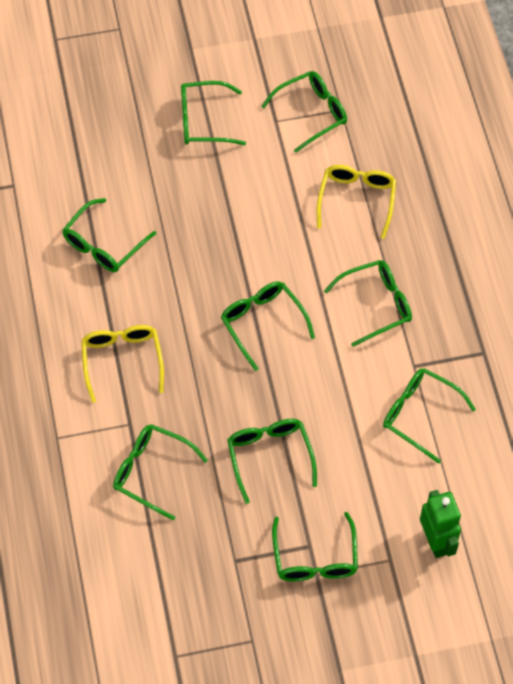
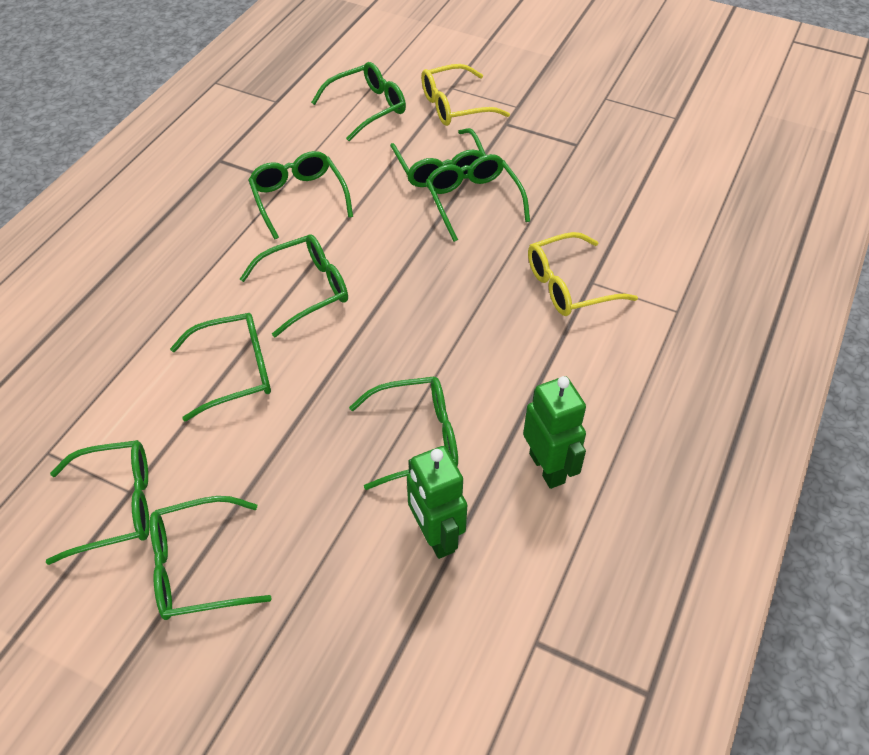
green robot: 1 -> 2

